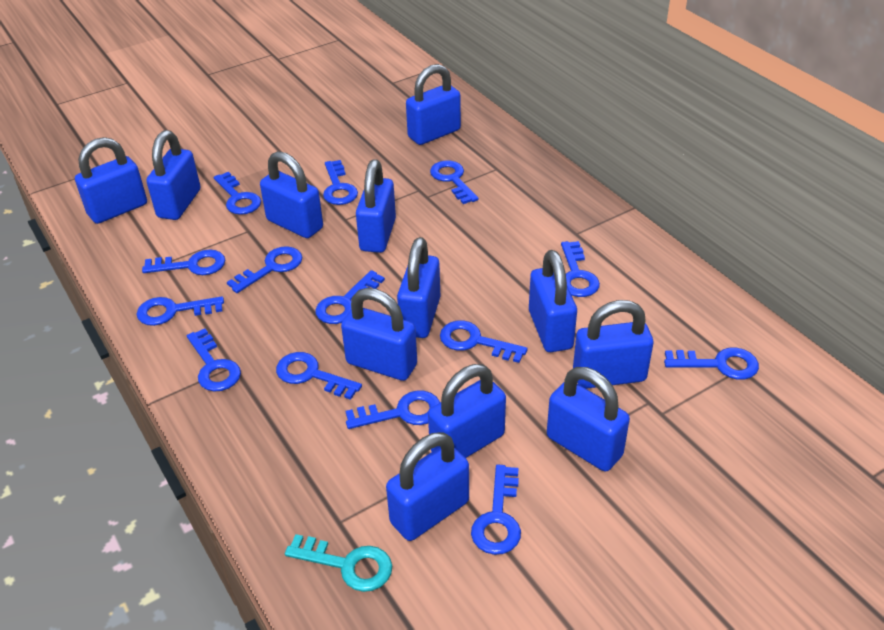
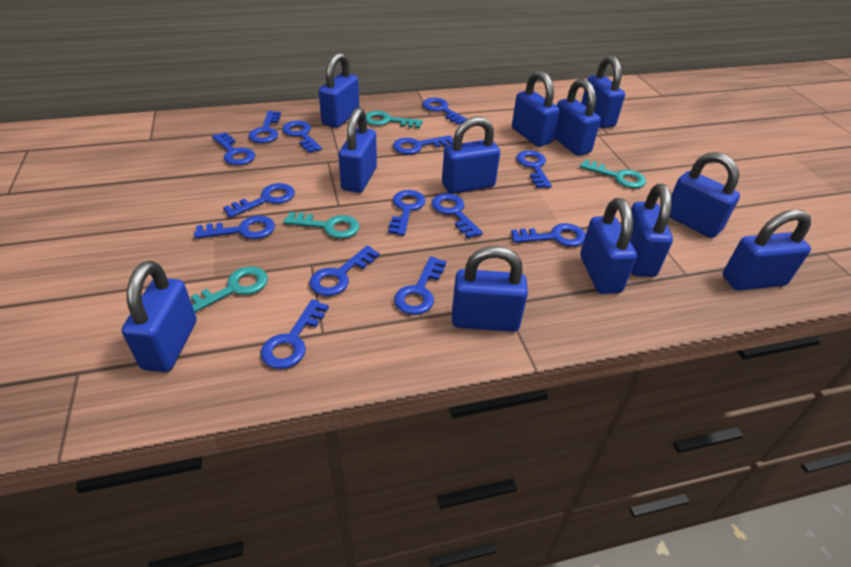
turquoise key: 1 -> 4

